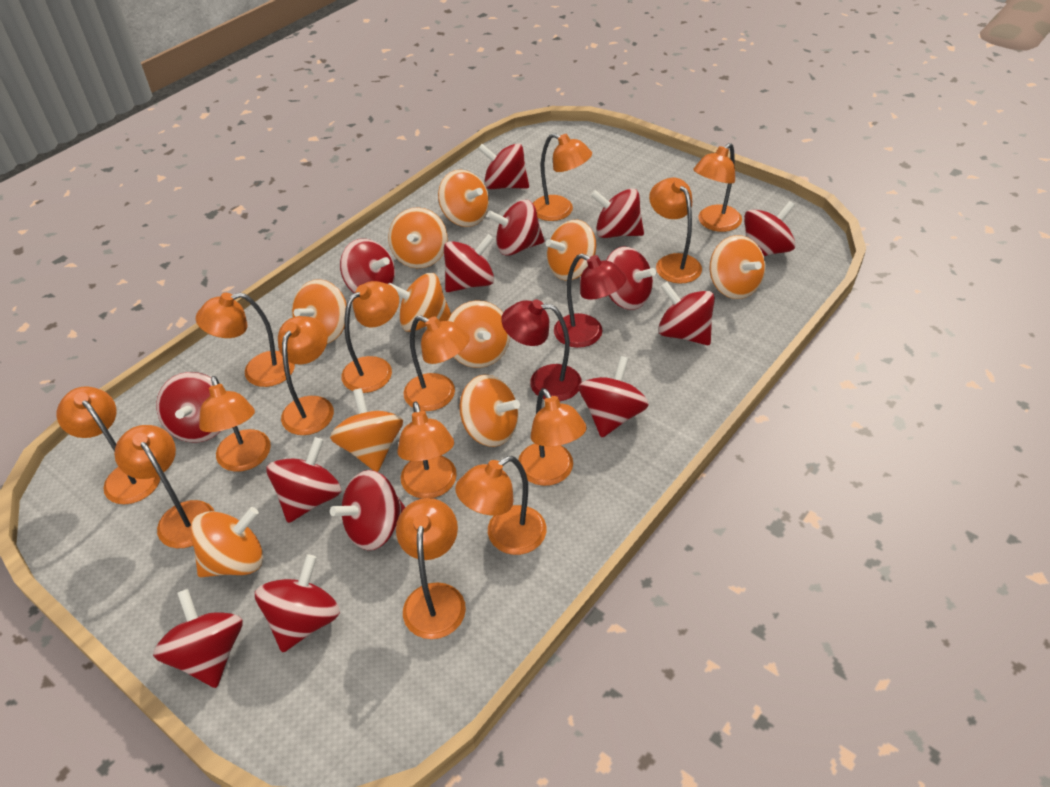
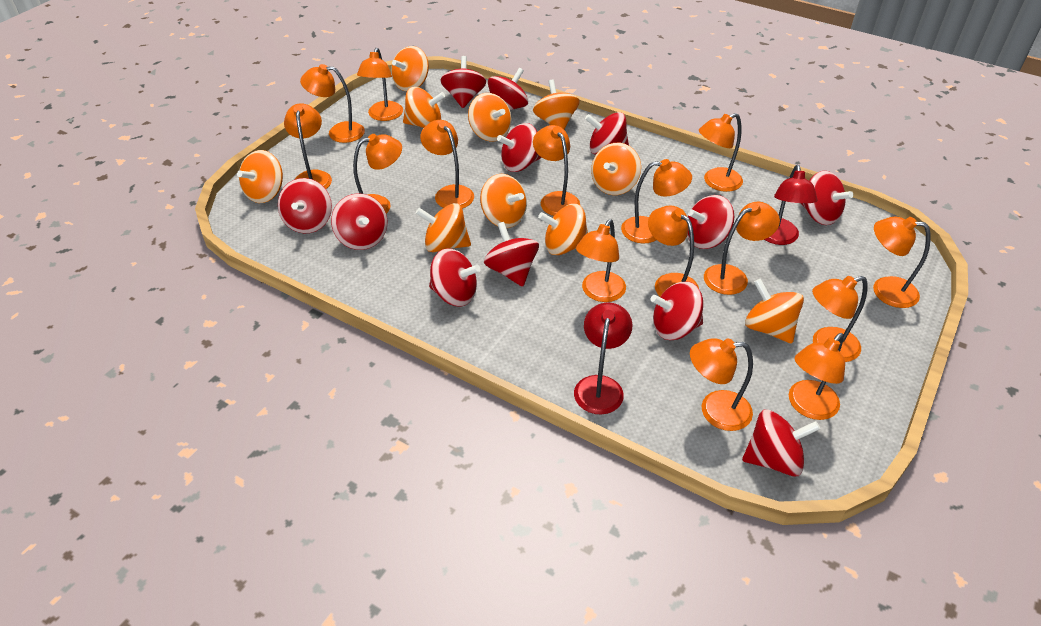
orange lamp: 14 -> 15
red spinning top: 14 -> 12

